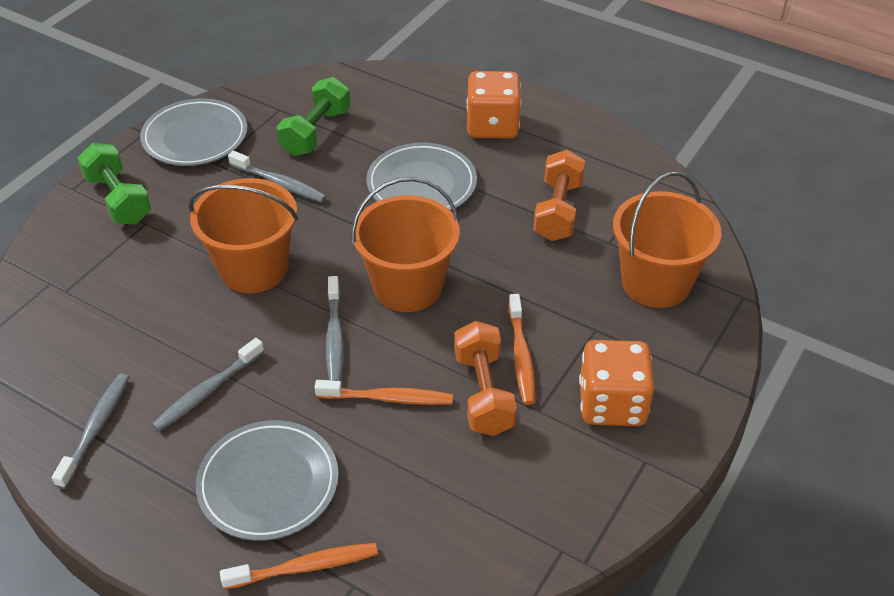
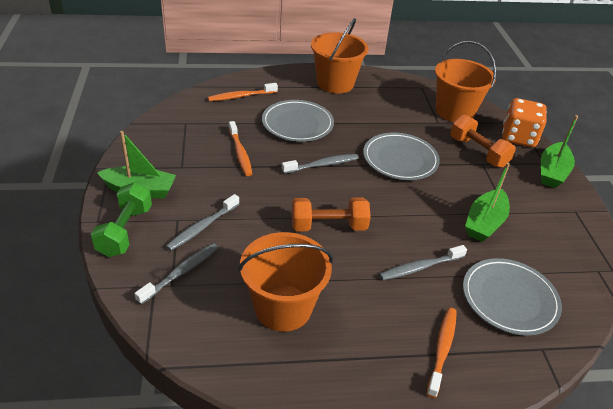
green boat: 0 -> 3
green dumbbell: 2 -> 1
orange dice: 2 -> 1

